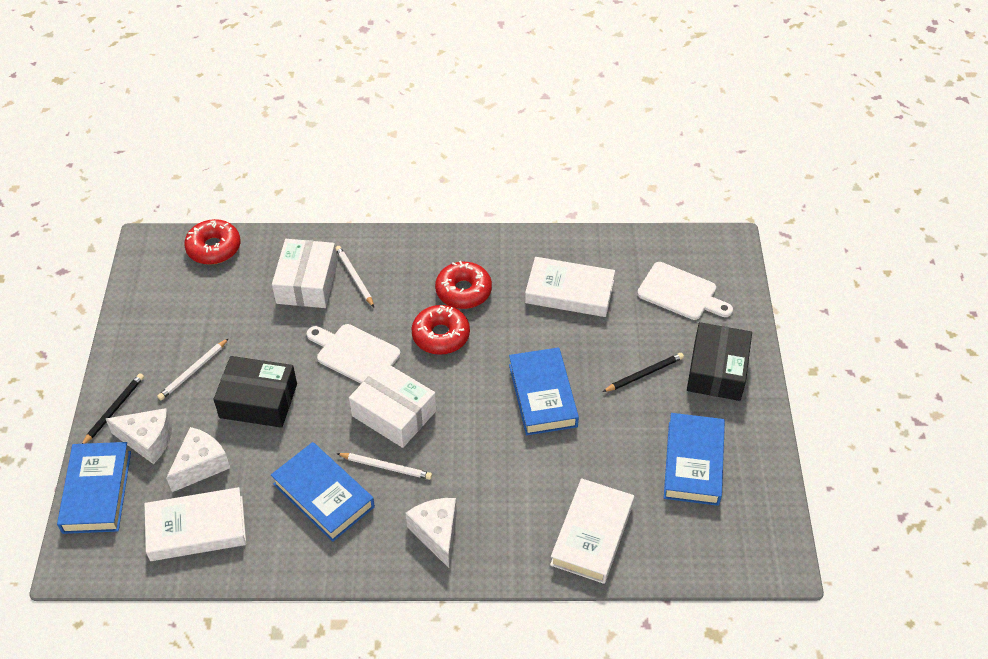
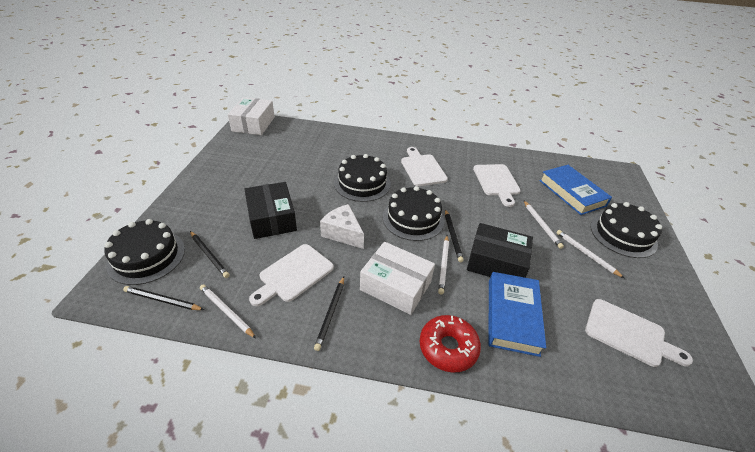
black cake: 0 -> 4
black pencil: 2 -> 4
blue book: 4 -> 2
red donut: 3 -> 1
white book: 3 -> 0
white cheese: 3 -> 1
white cutting board: 2 -> 4
white pencil: 3 -> 4

